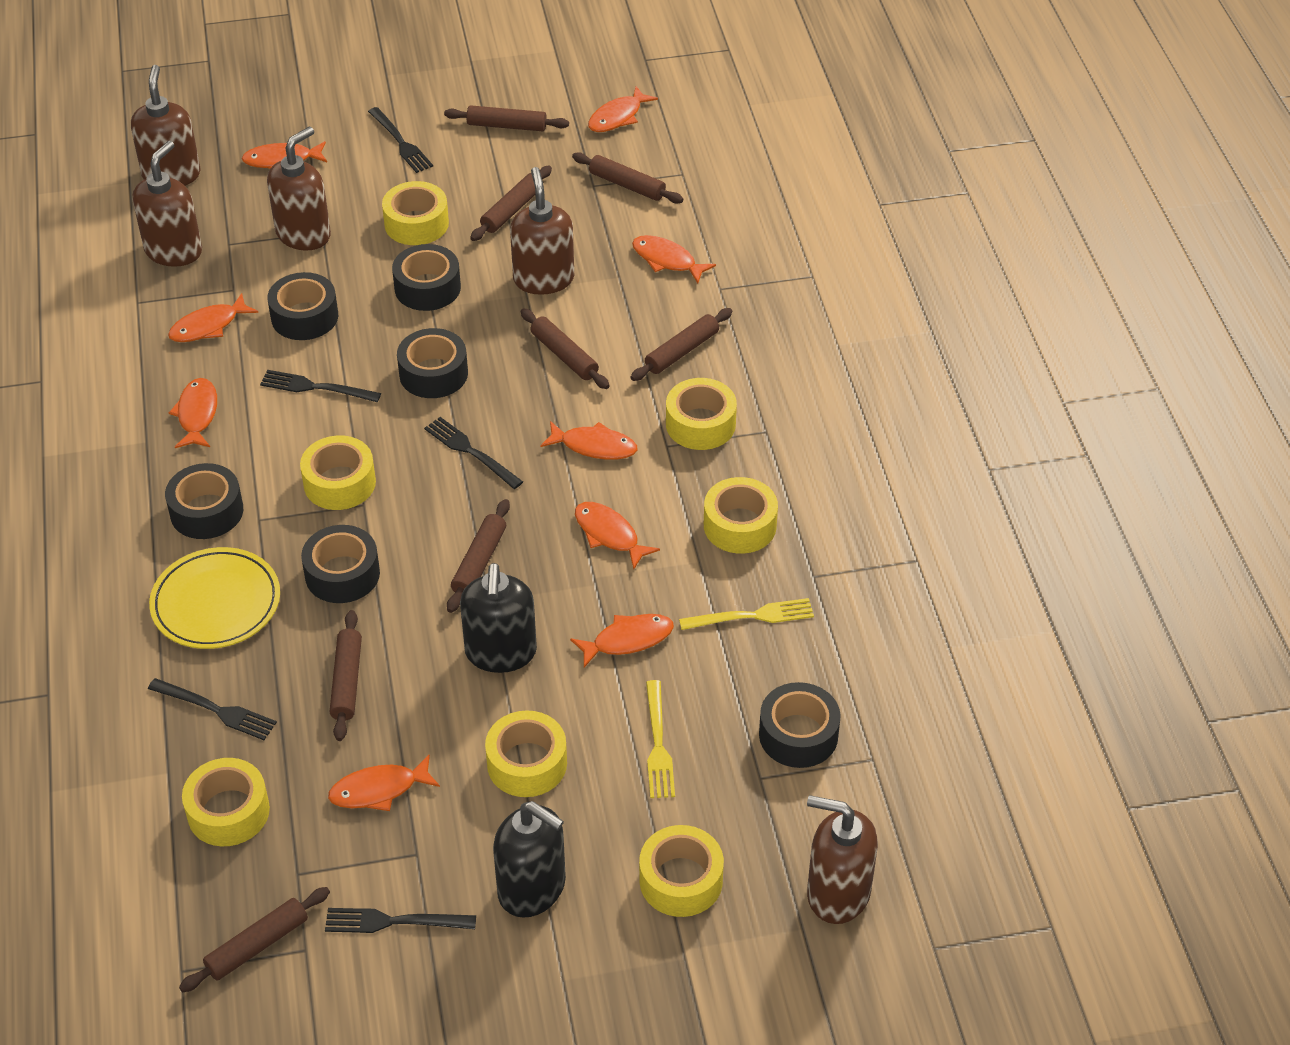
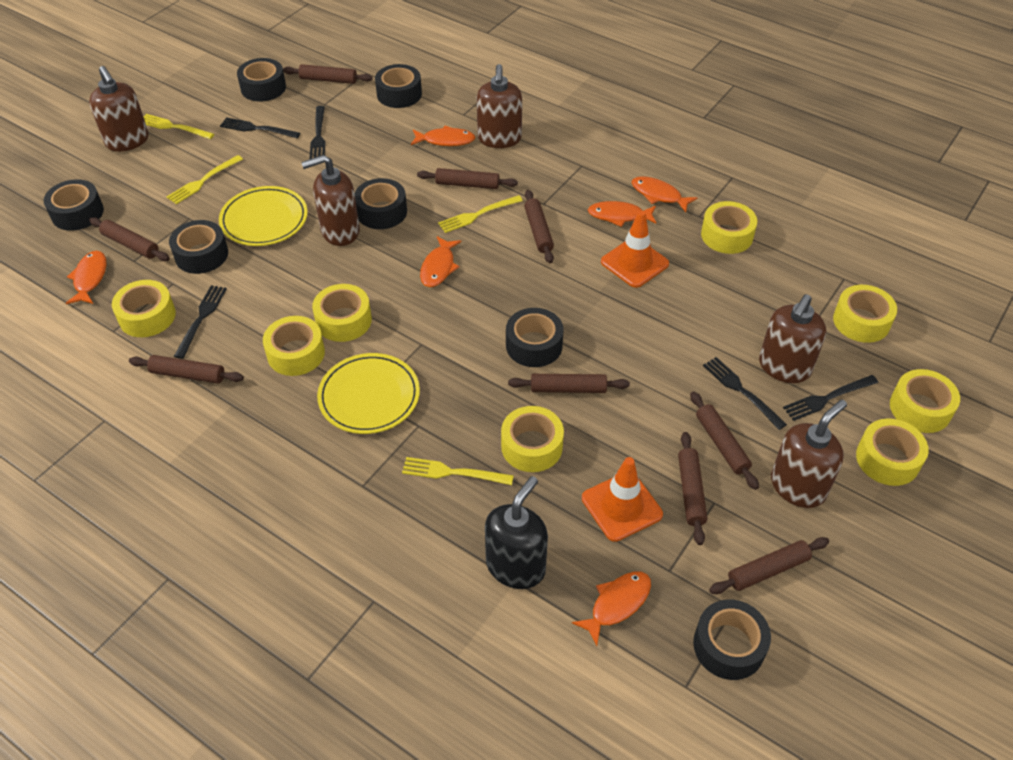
black soap dispenser: 2 -> 1
black tape: 6 -> 7
brown rolling pin: 8 -> 9
orange fish: 9 -> 6
orange traffic cone: 0 -> 2
yellow fork: 2 -> 4
yellow plate: 1 -> 2
yellow tape: 7 -> 8

